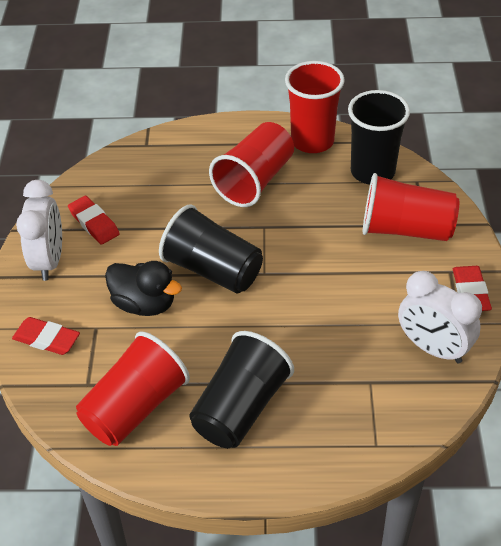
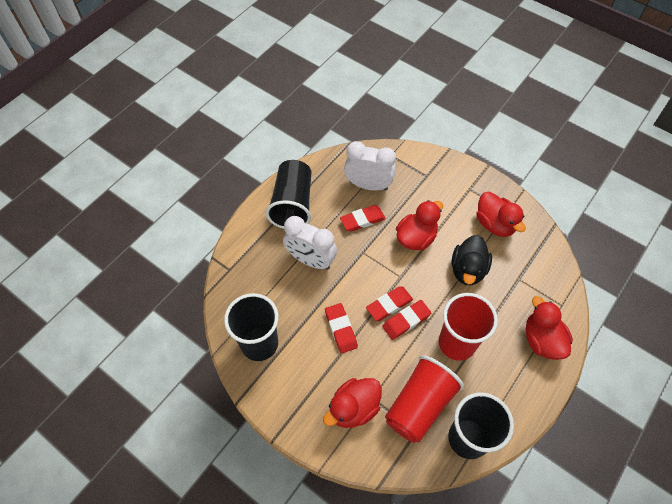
red cup: 4 -> 2
red duck: 0 -> 4
red eraser: 3 -> 4

